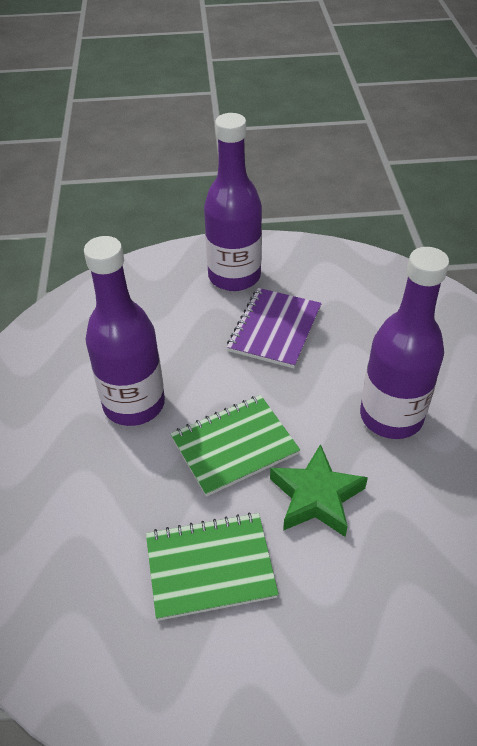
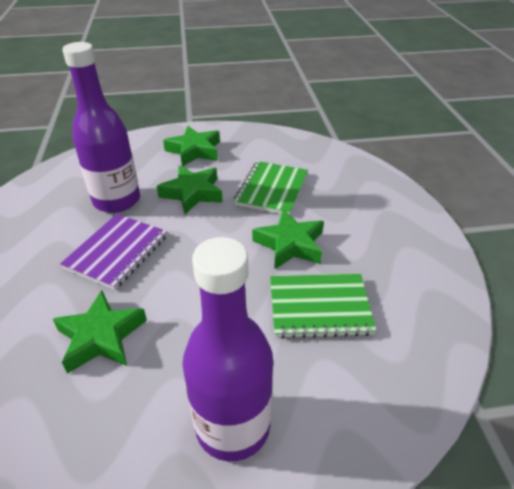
green star: 1 -> 4
purple bottle: 3 -> 2

